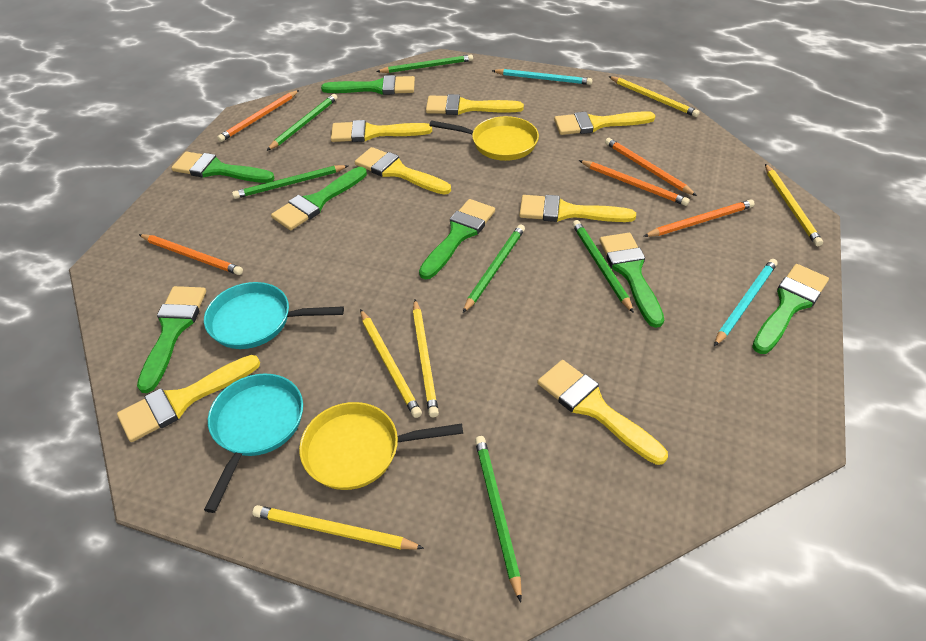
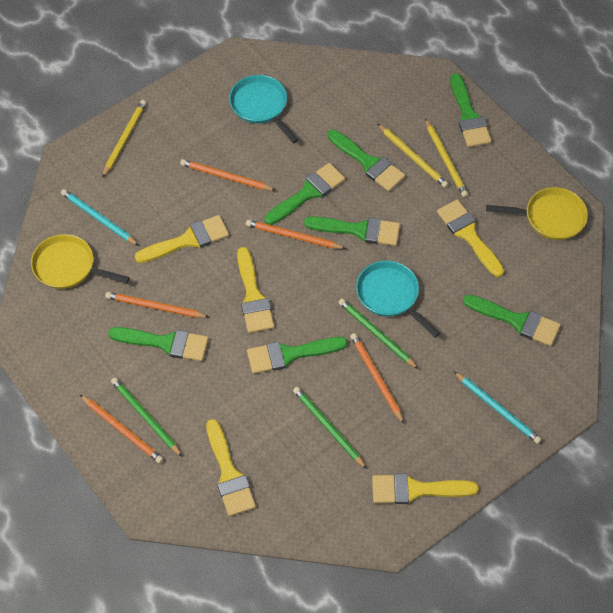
green pencil: 6 -> 3
yellow brush: 7 -> 5
yellow pencil: 5 -> 3

